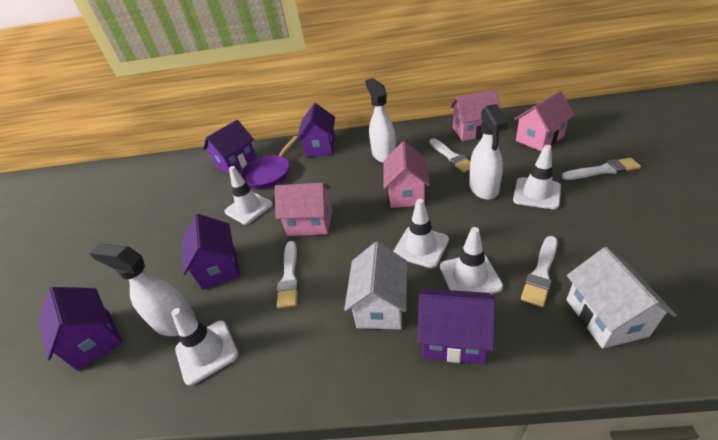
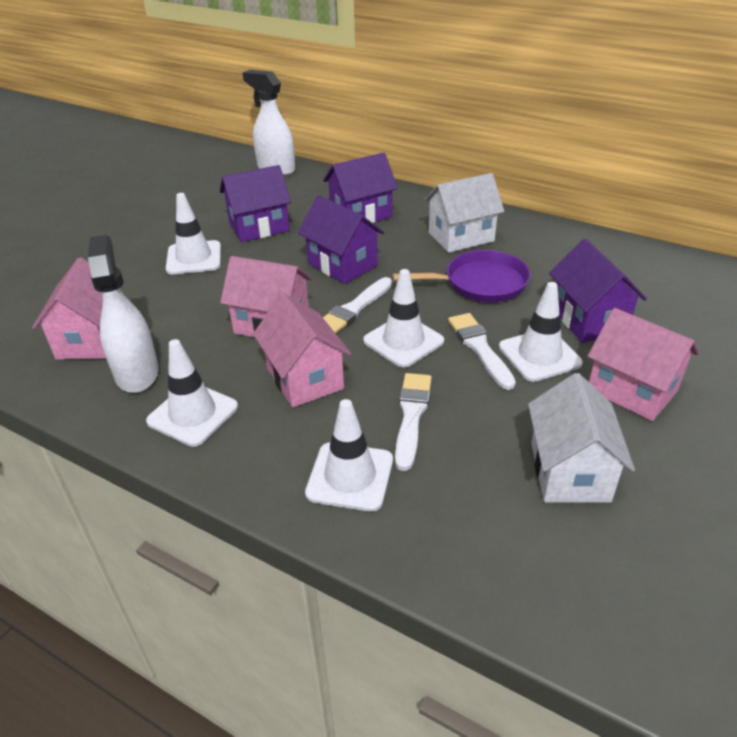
purple house: 5 -> 4
white brush: 4 -> 3
white spray bottle: 3 -> 2

